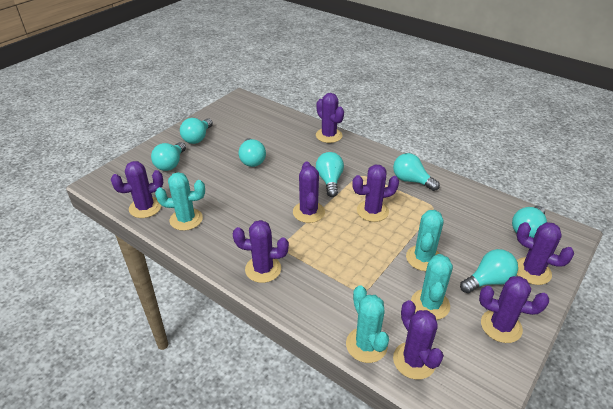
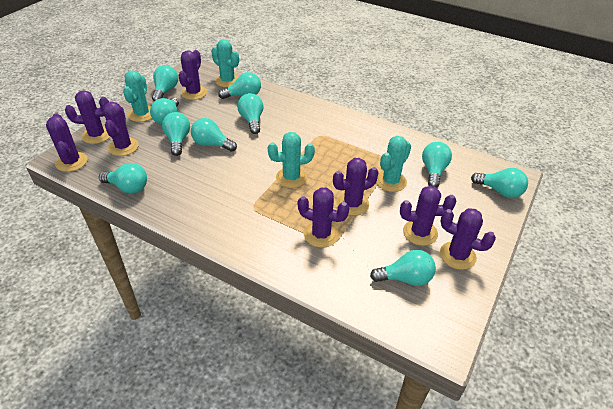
turquoise light bulb: 7 -> 10

